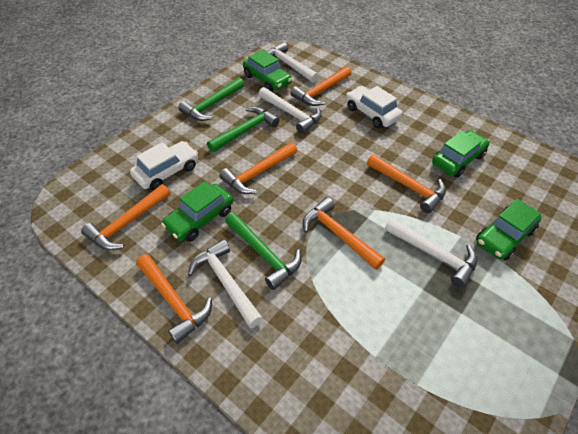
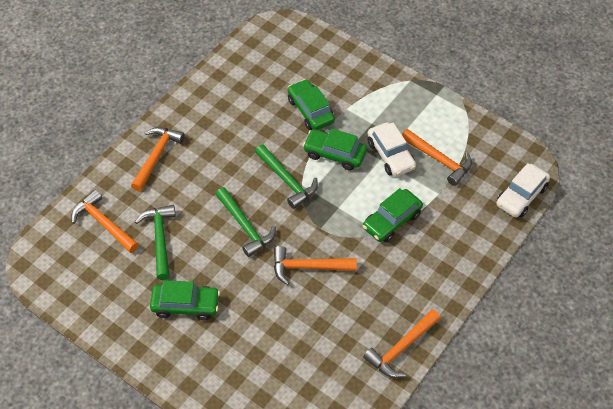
orange hammer: 6 -> 5
white hammer: 4 -> 0

